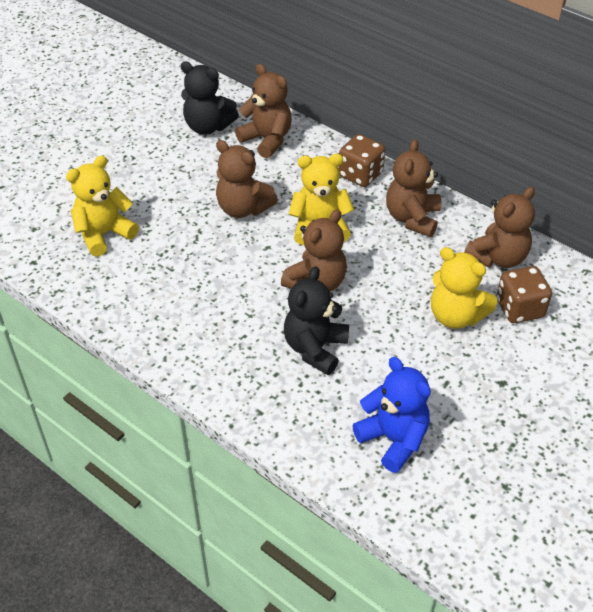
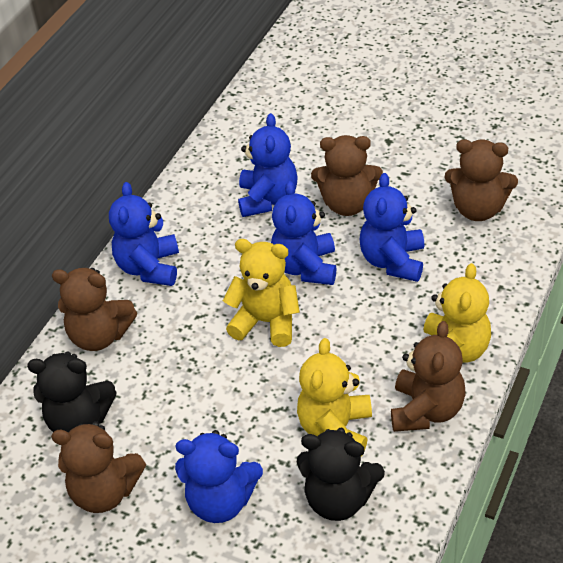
blue teddy bear: 1 -> 5
brown dice: 2 -> 0

